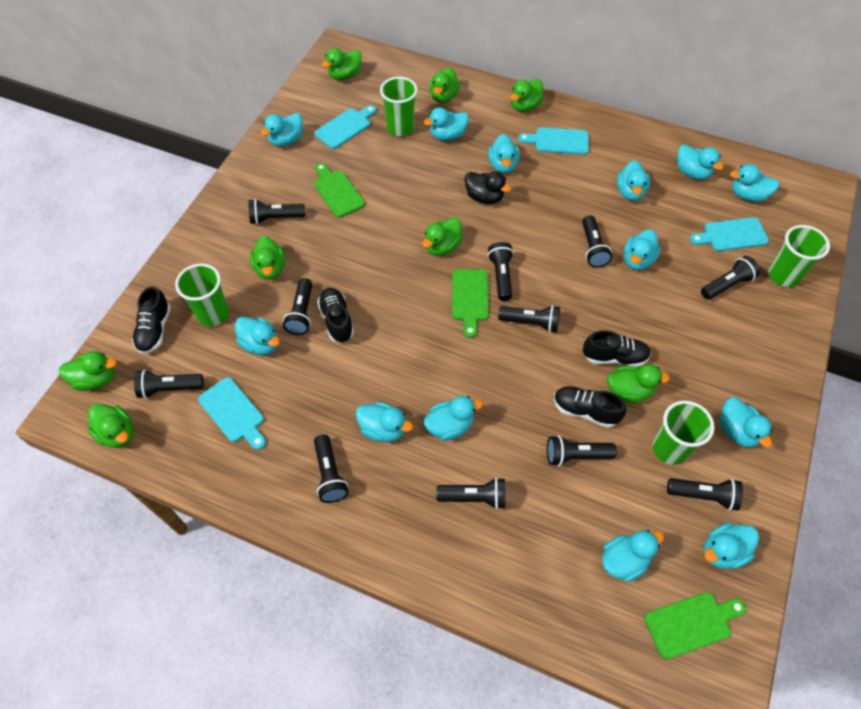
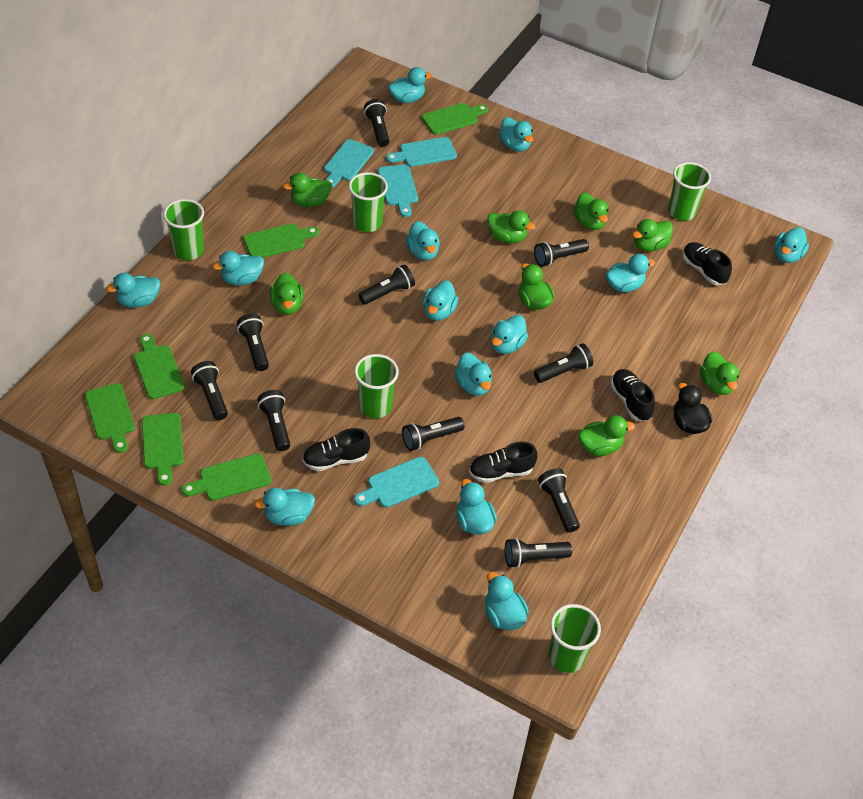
black flashlight: 11 -> 10
green cup: 4 -> 5
green cutting board: 3 -> 6

